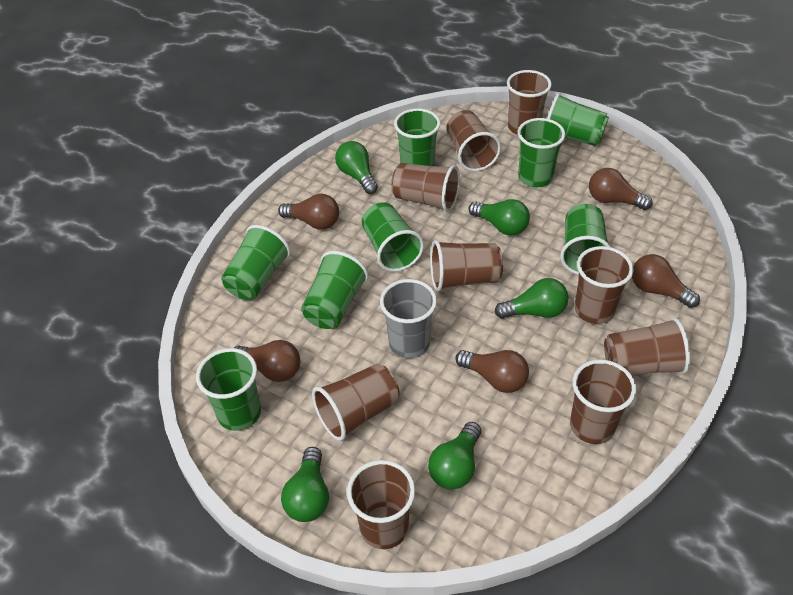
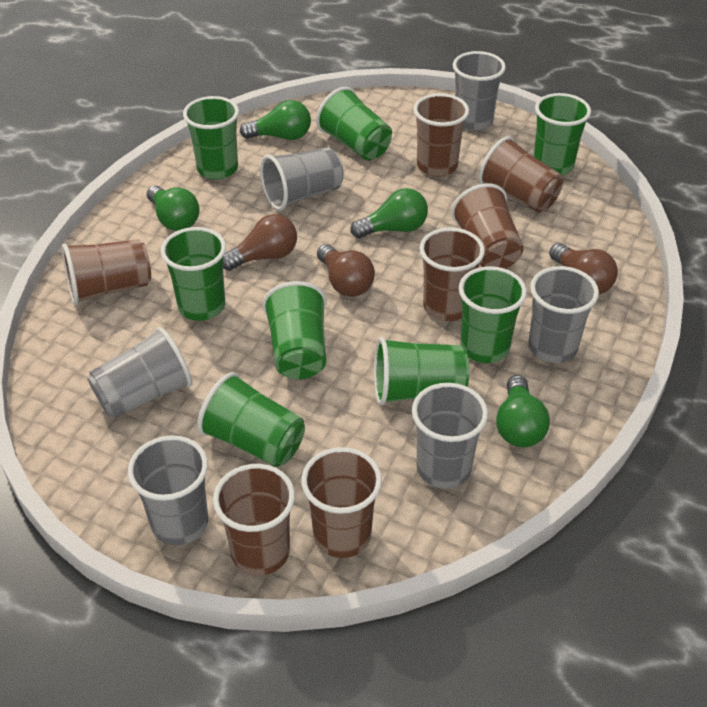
brown cup: 9 -> 7
brown light bulb: 5 -> 3
green light bulb: 5 -> 4
grey cup: 1 -> 6

